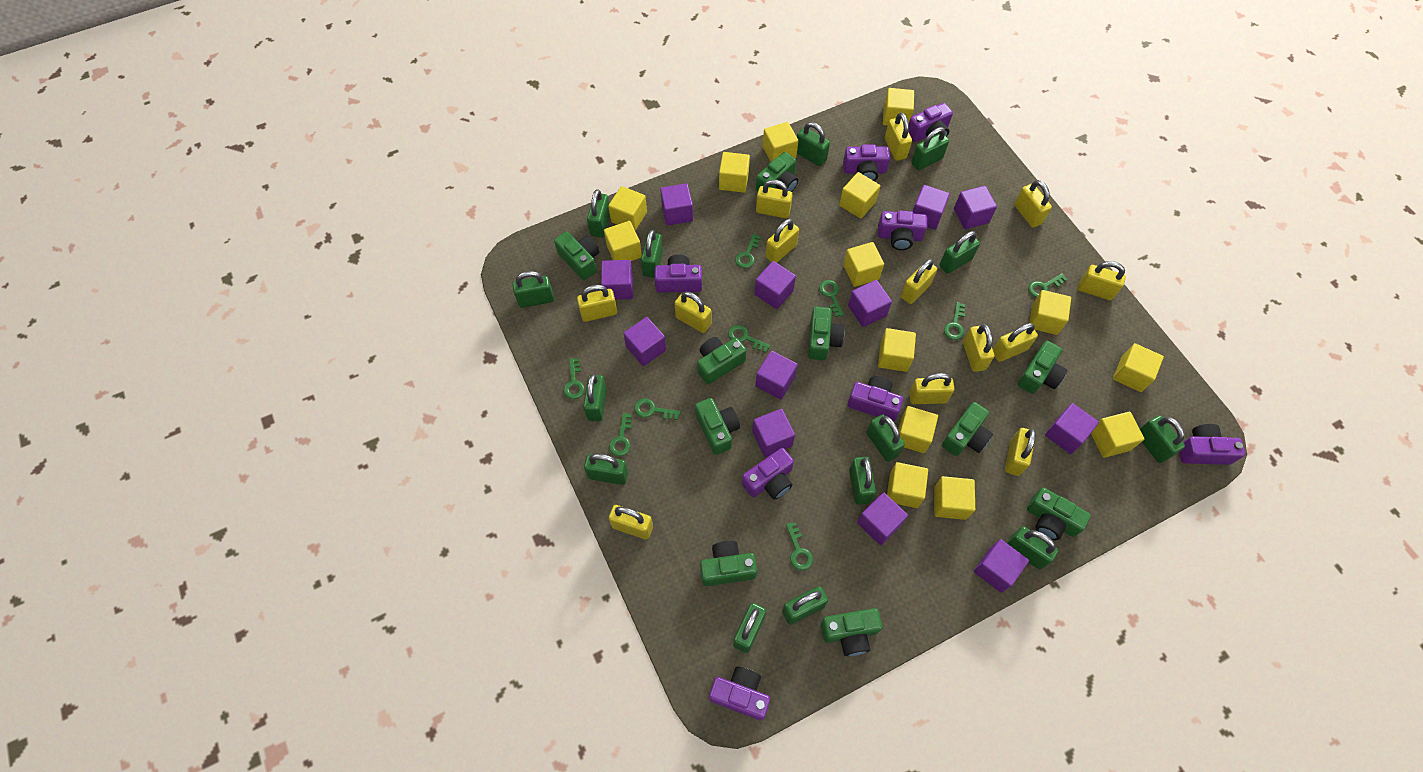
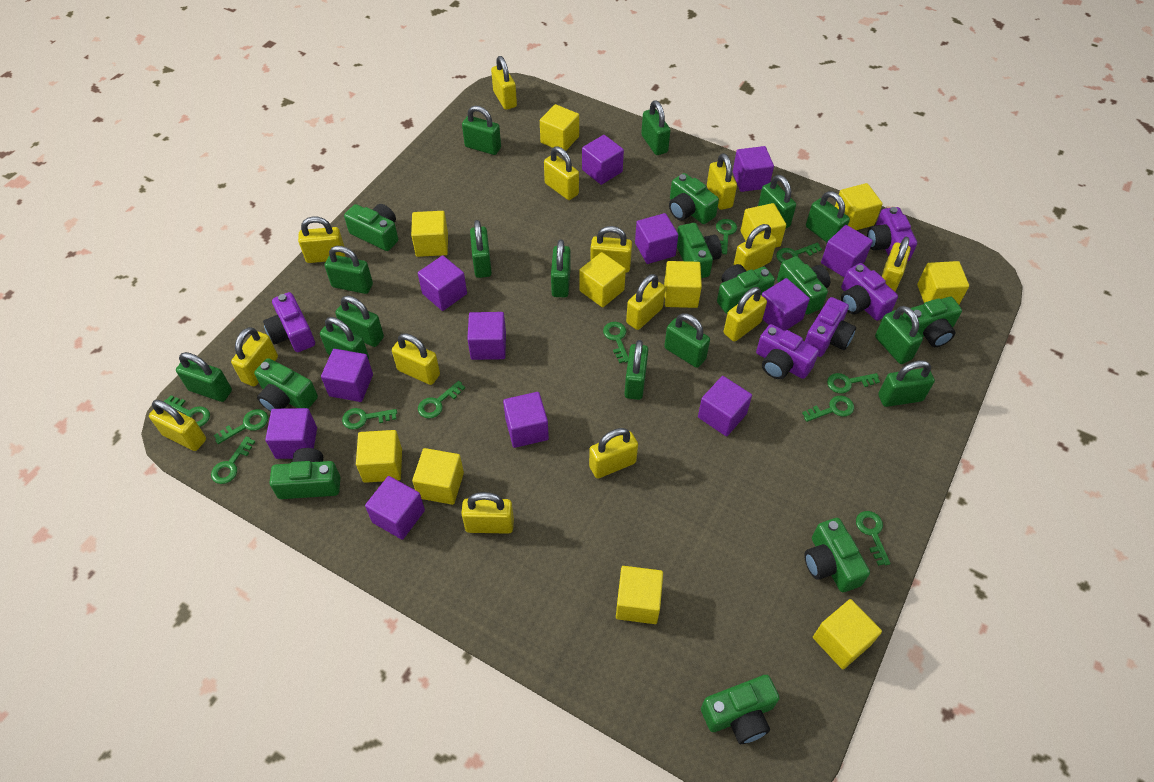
green key: 9 -> 11
purple camera: 8 -> 5
yellow cube: 14 -> 11
yellow padlock: 13 -> 14

